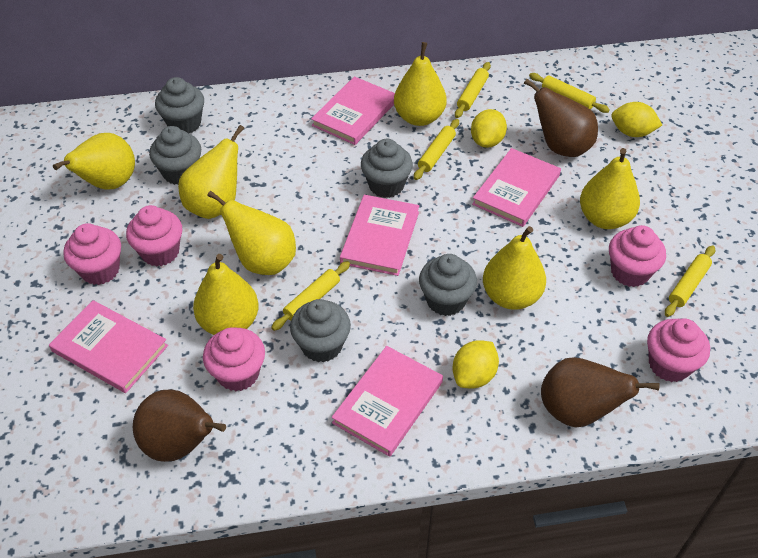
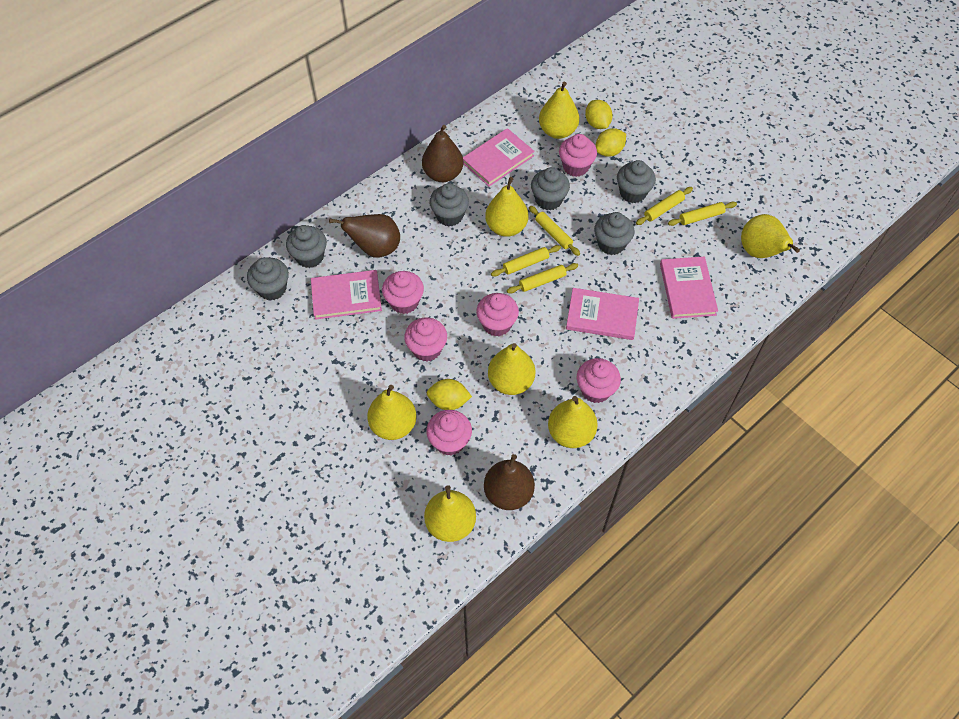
grey cupcake: 5 -> 6
pink book: 5 -> 4
pink cupcake: 5 -> 6

